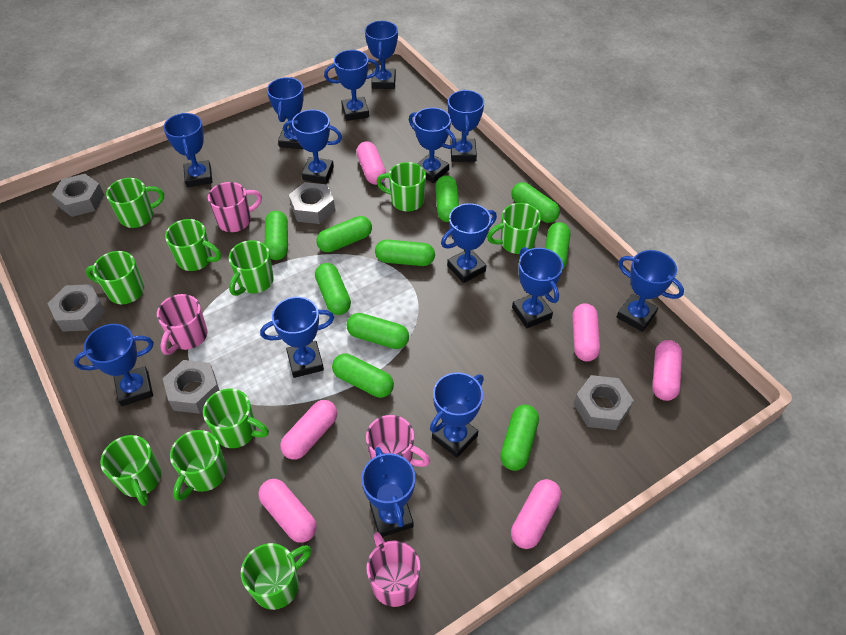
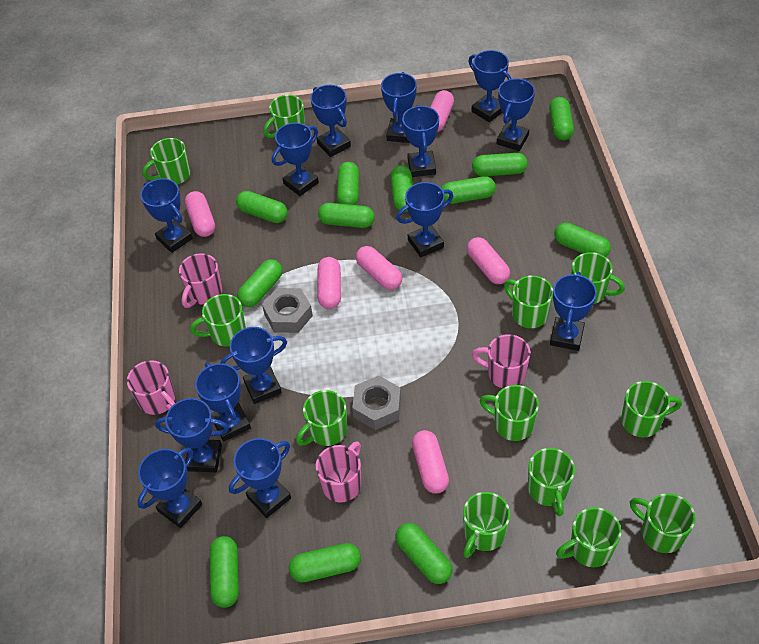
green capsule: 10 -> 12
green mug: 10 -> 12
grey nut: 5 -> 2

